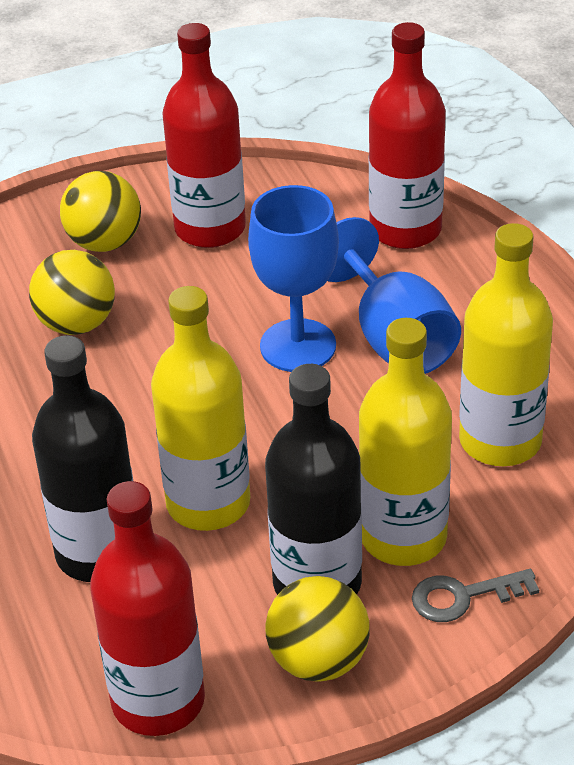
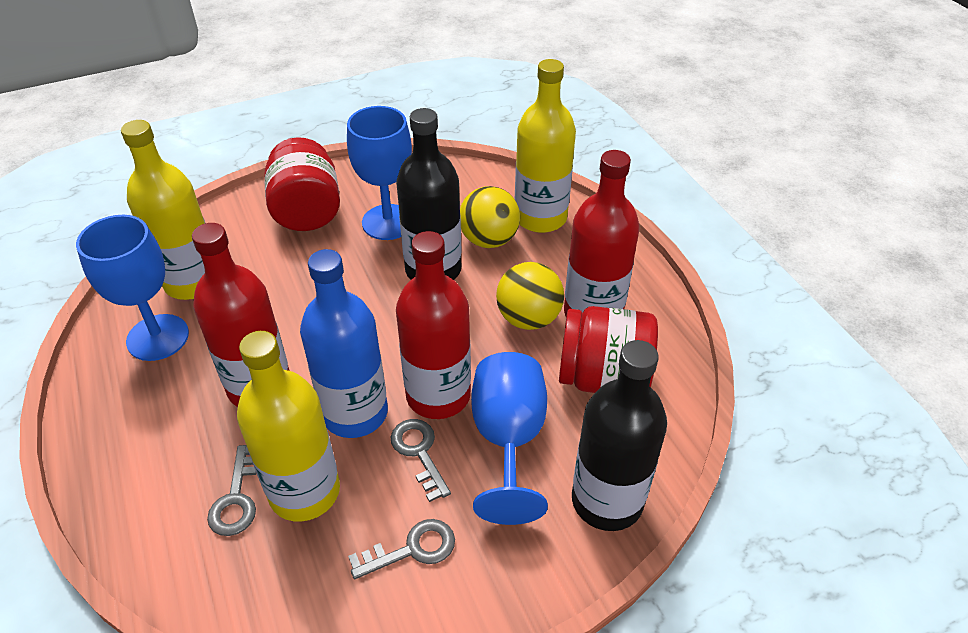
blue bottle: 0 -> 1
blue goblet: 2 -> 3
grey key: 1 -> 3
red jar: 0 -> 2
yellow ball: 3 -> 2

